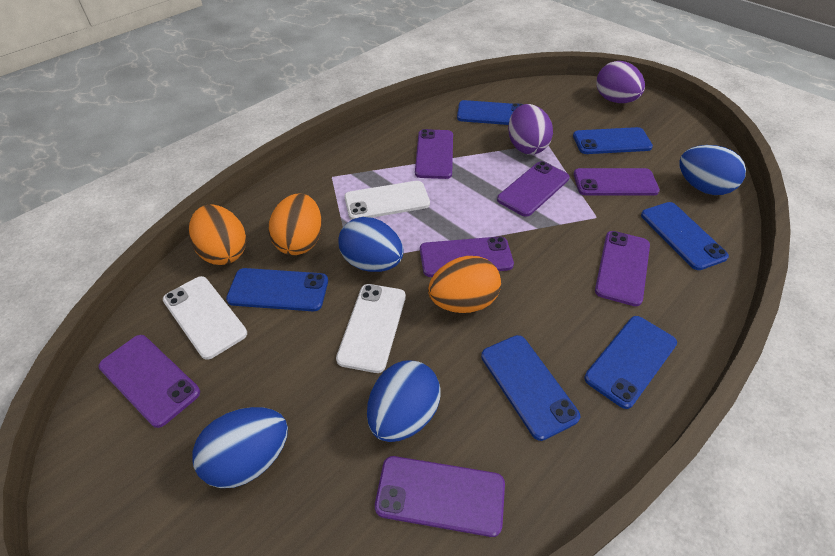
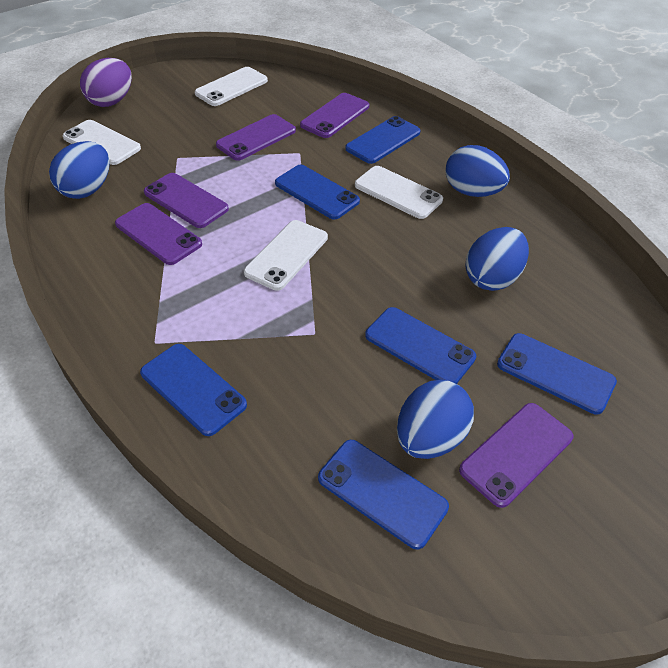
orange egg: 3 -> 0
purple egg: 2 -> 1
purple phone: 7 -> 5
white phone: 3 -> 4

